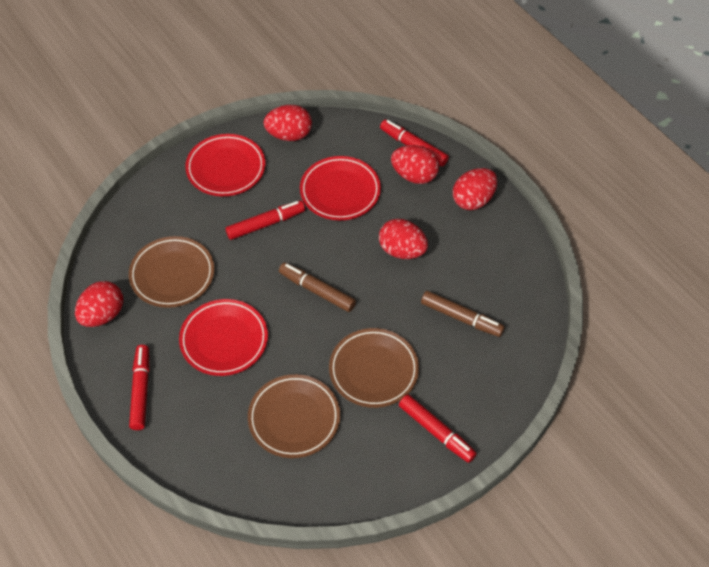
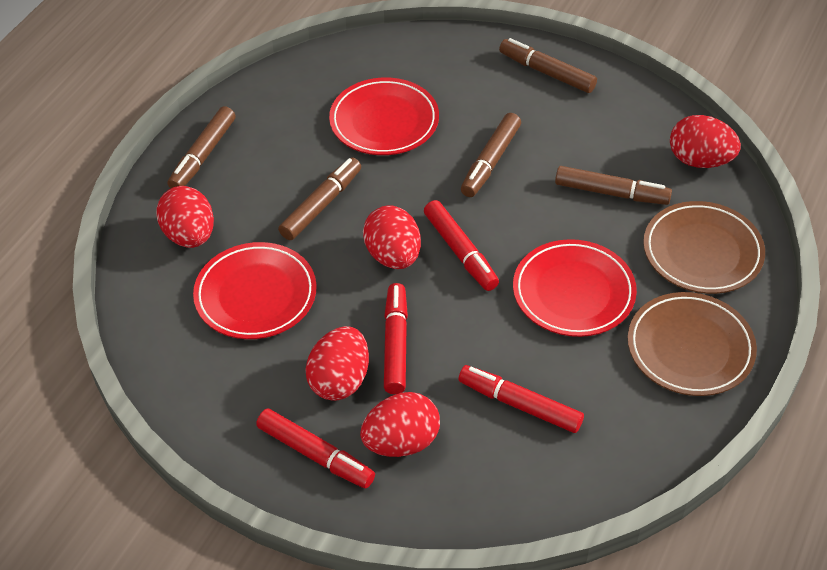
brown marker: 2 -> 5
brown plate: 3 -> 2

